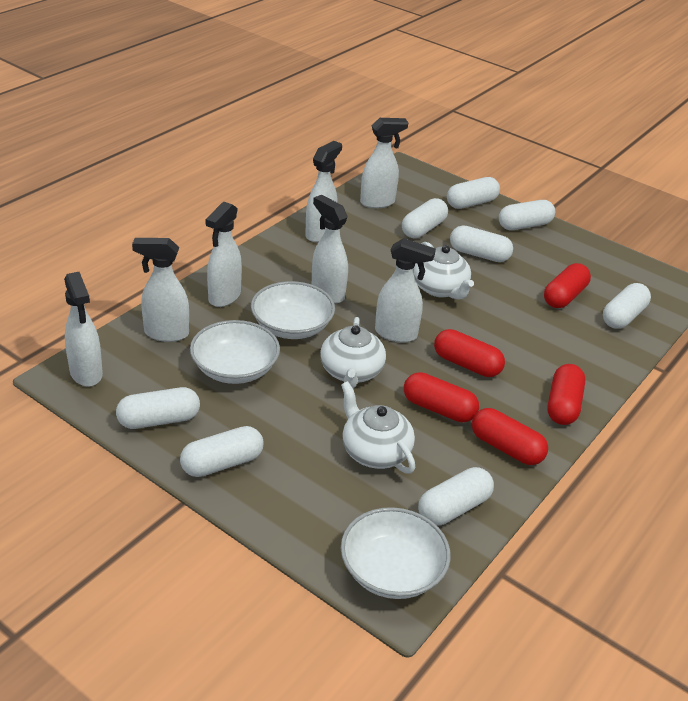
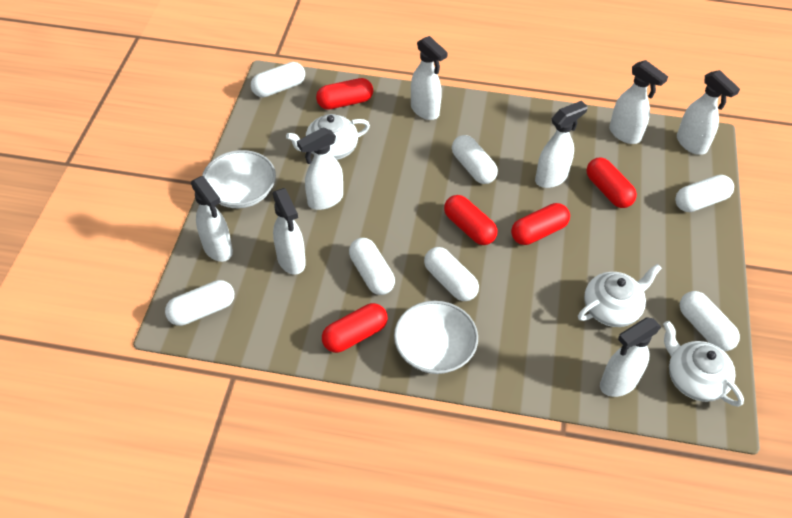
white bowl: 3 -> 2
white capsule: 8 -> 7
white spray bottle: 7 -> 8

